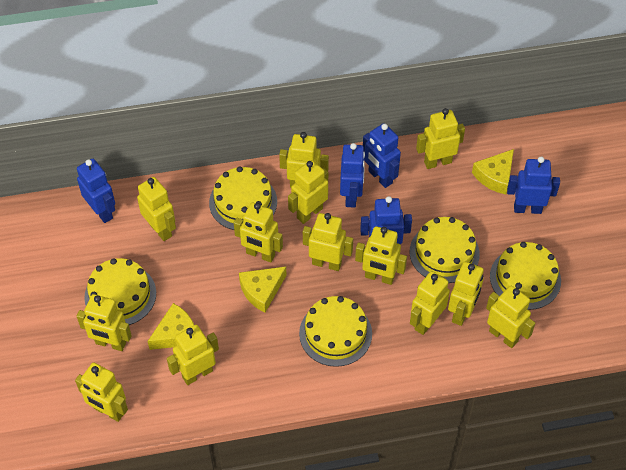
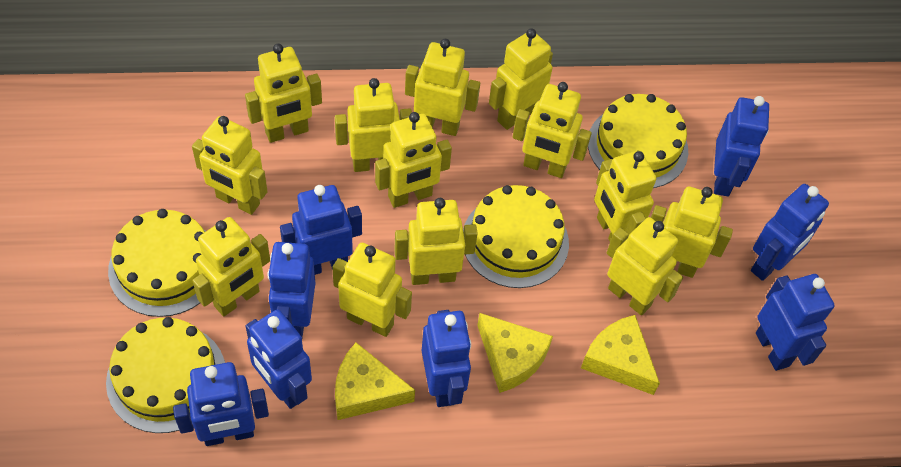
blue robot: 5 -> 8
yellow cake: 5 -> 4

